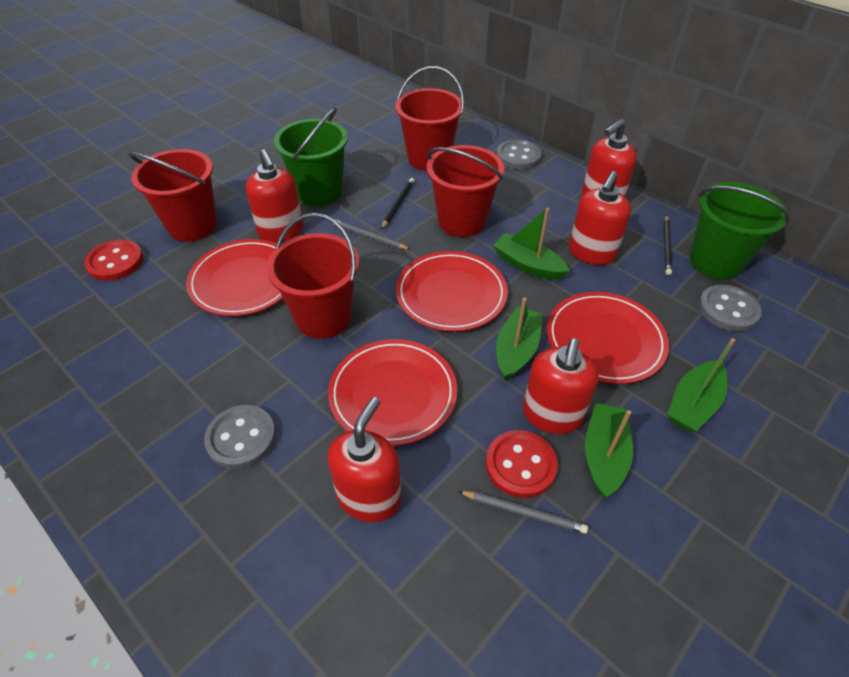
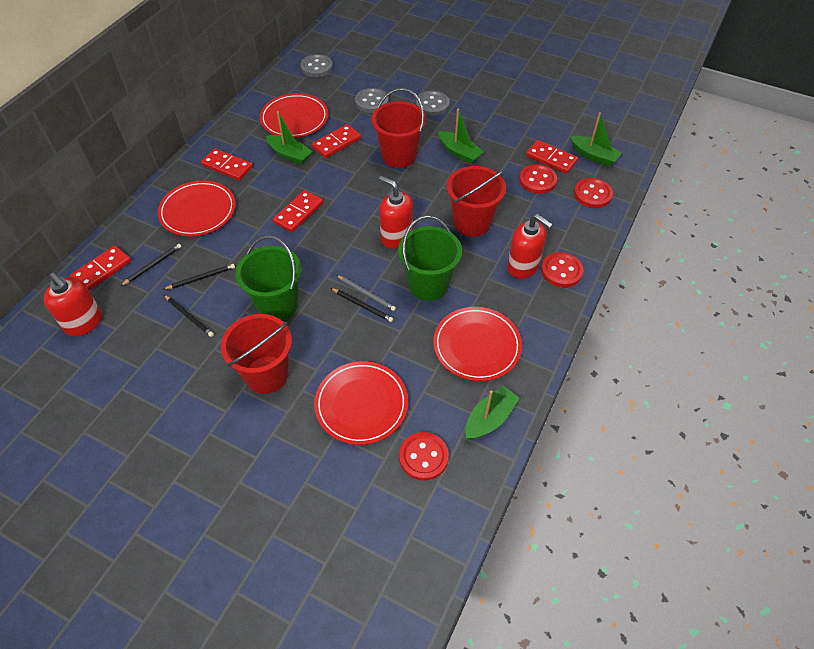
black pencil: 2 -> 4
grey pencil: 2 -> 1
red bucket: 4 -> 3
red button: 2 -> 4
red domino: 0 -> 5
red soap dispenser: 5 -> 3

